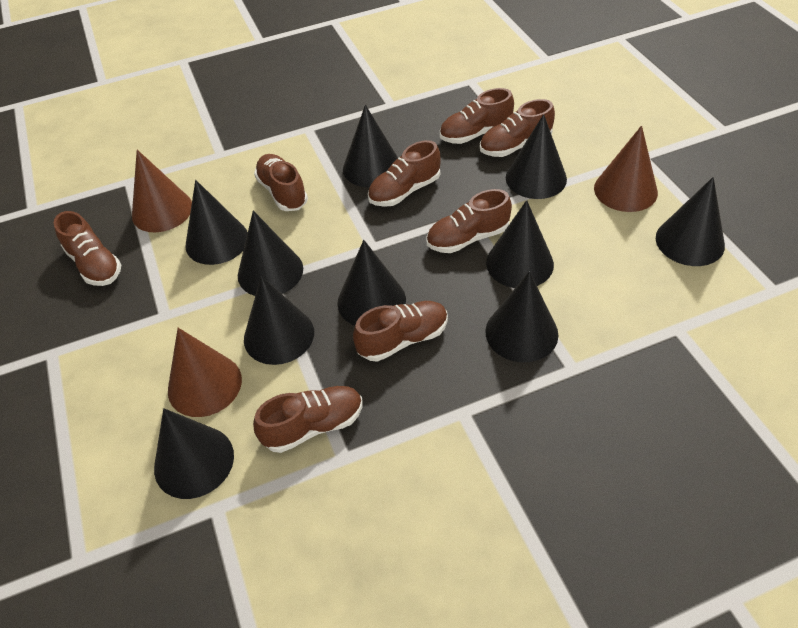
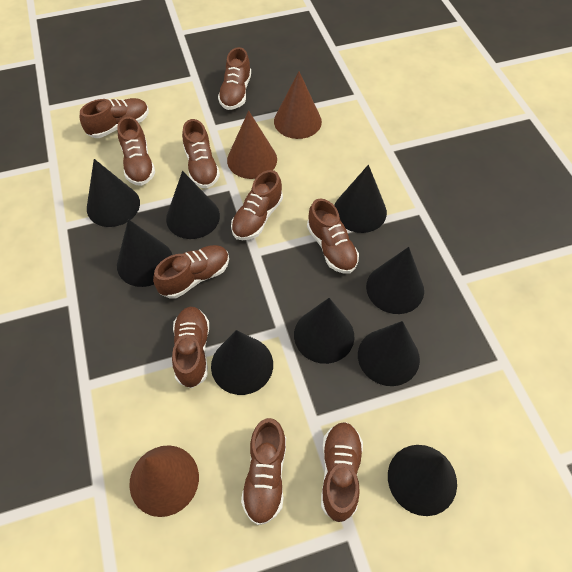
black cone: 10 -> 9
brown shoe: 8 -> 10

